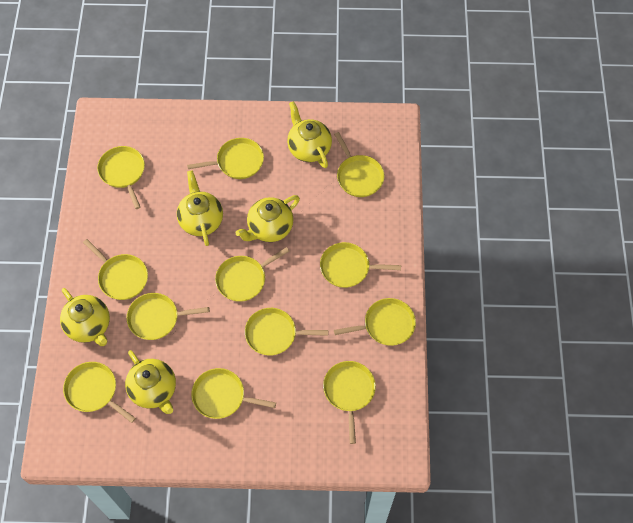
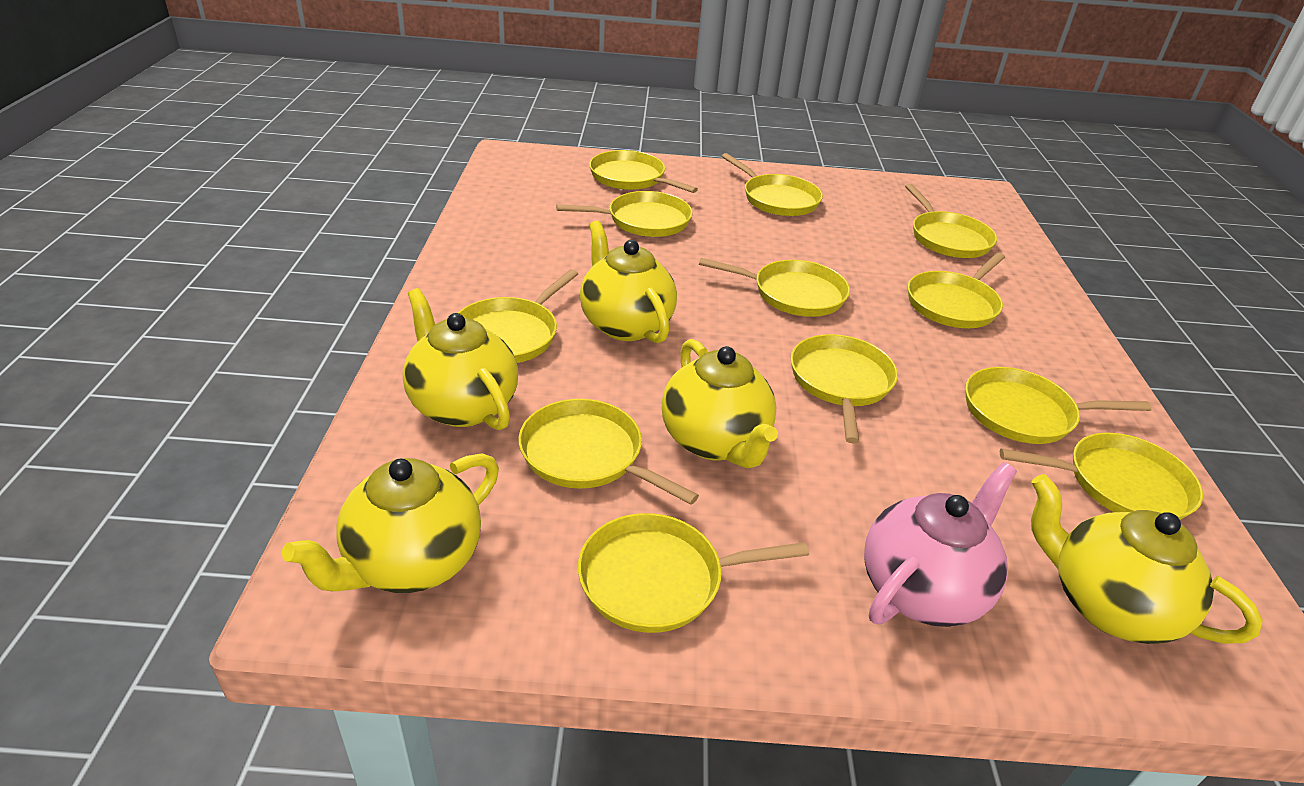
pink teapot: 0 -> 1

